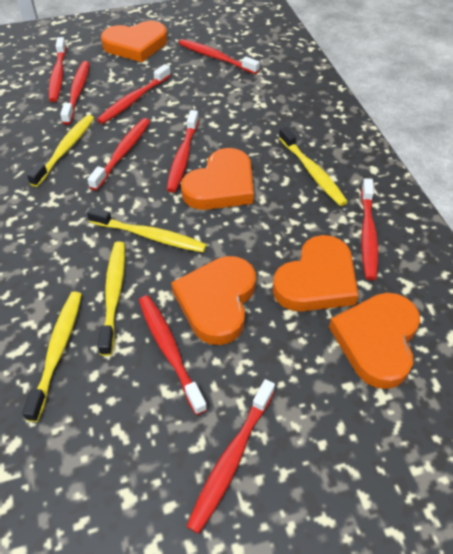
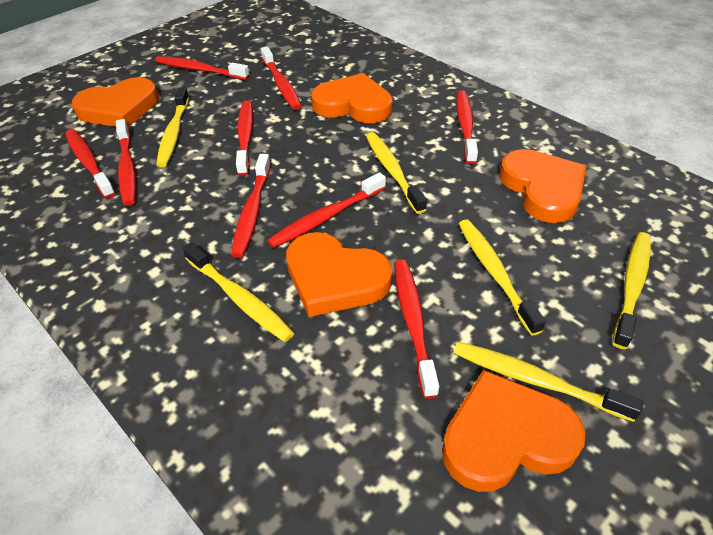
yellow toothbrush: 5 -> 6

